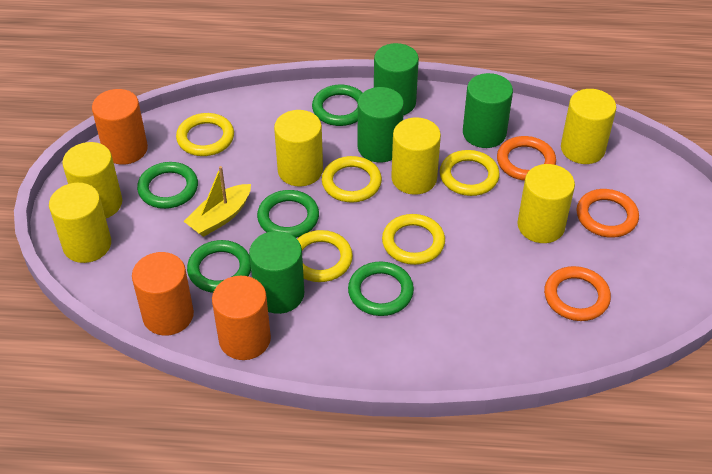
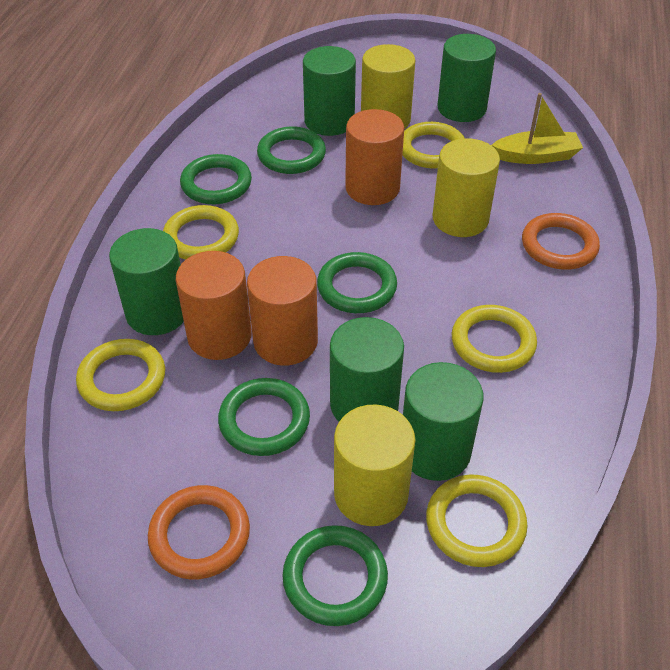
green cylinder: 4 -> 5
orange ring: 3 -> 2
yellow cylinder: 6 -> 3

